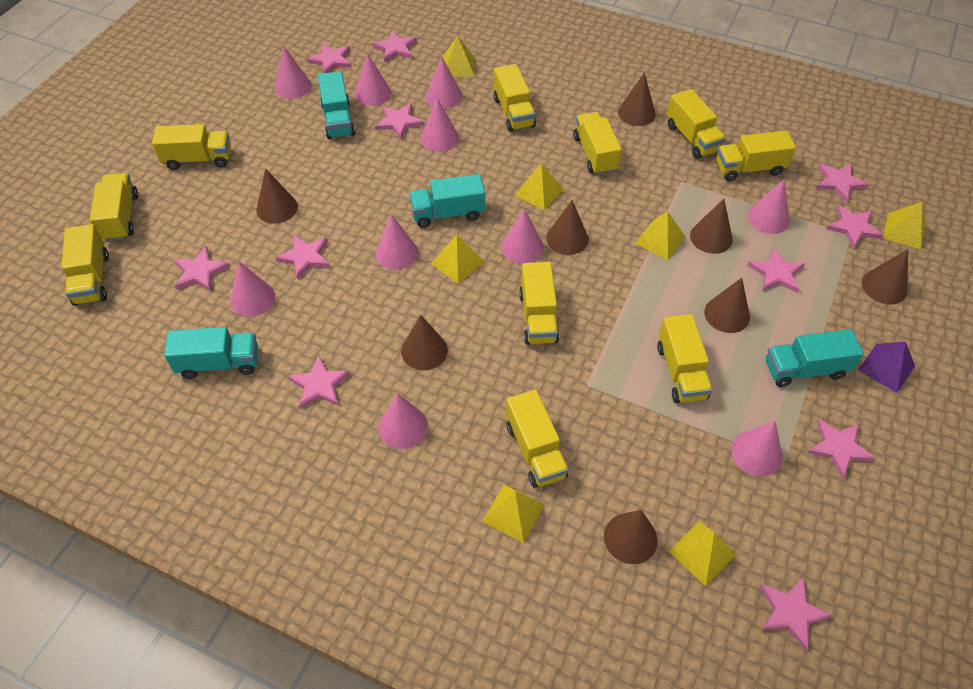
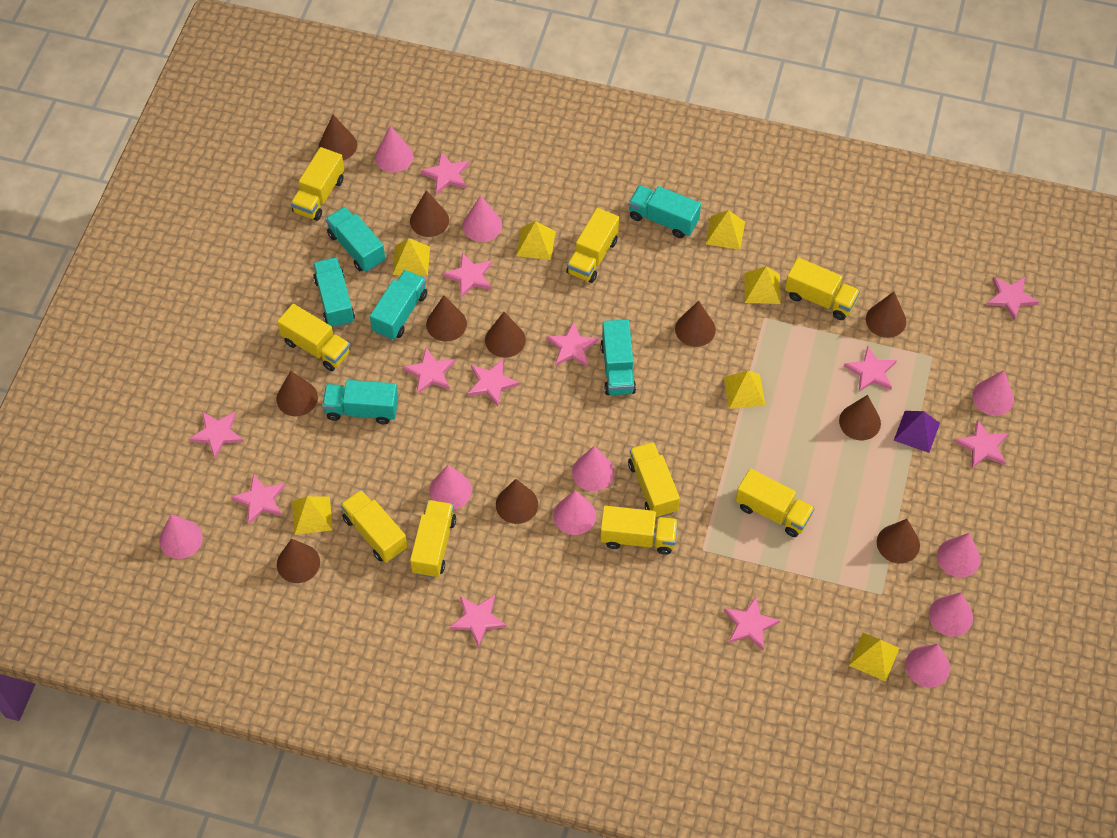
brown cone: 8 -> 11
pink star: 11 -> 12
turquoise truck: 4 -> 6
yellow truck: 10 -> 9

